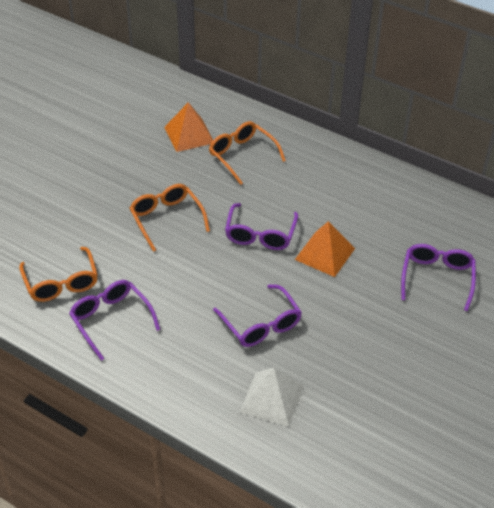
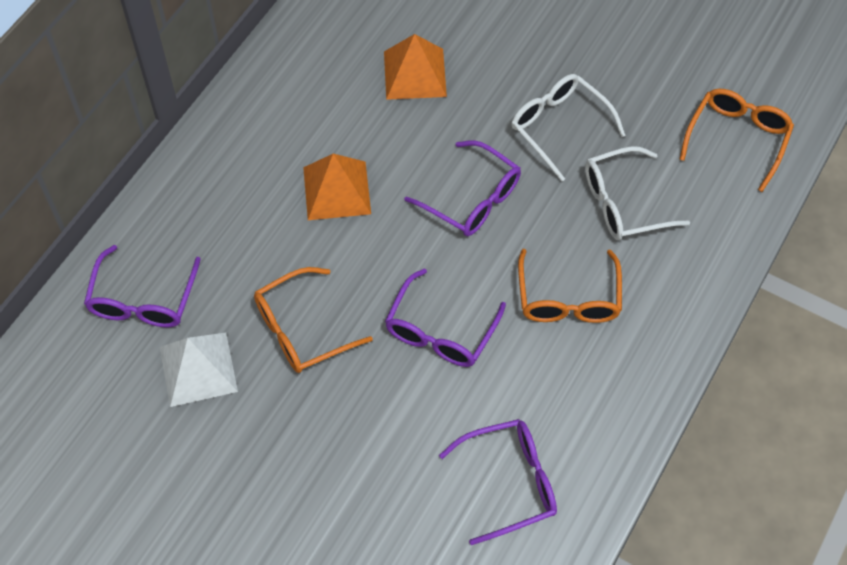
white glasses: 0 -> 2

